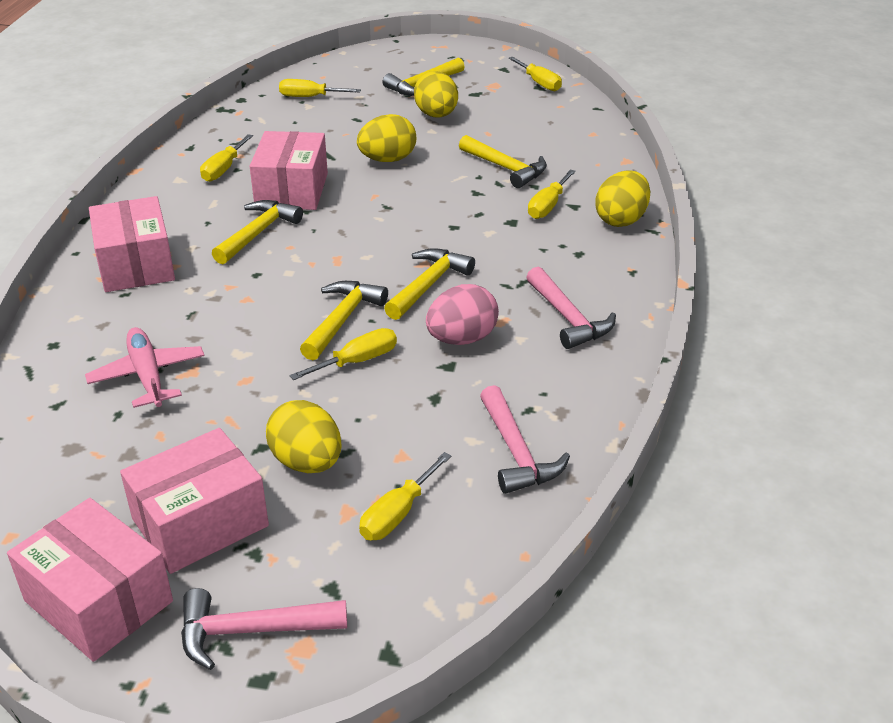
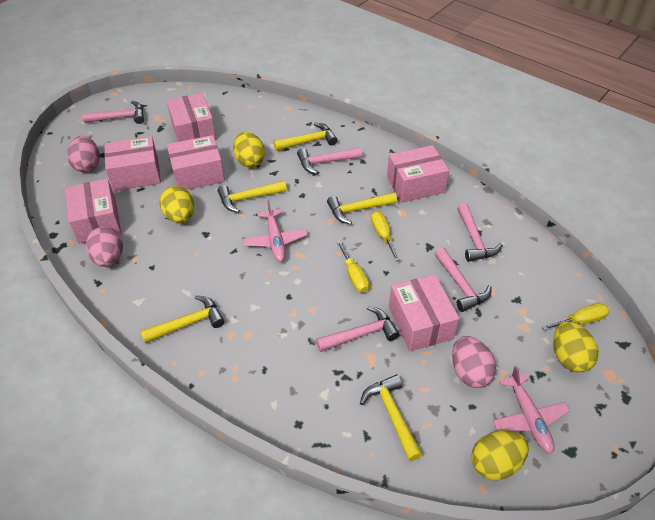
pink box: 4 -> 6
pink egg: 1 -> 3
pink hammer: 3 -> 5
pink plane: 1 -> 2
yellow screwdriver: 6 -> 3

